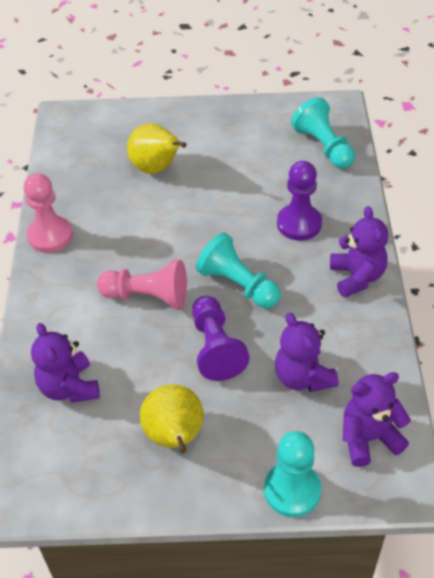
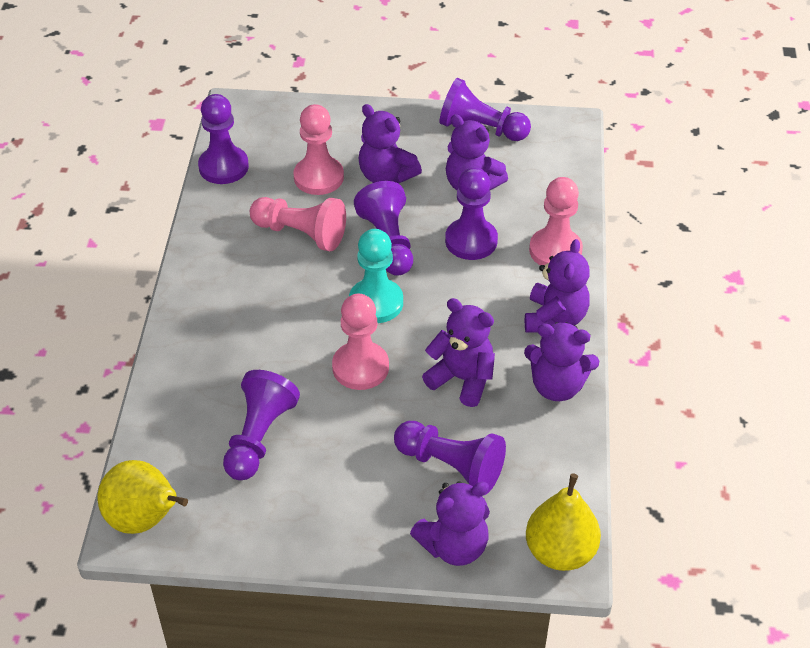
pink pawn: 2 -> 4
purple pawn: 2 -> 6
purple teddy bear: 4 -> 6
turquoise pawn: 3 -> 1

